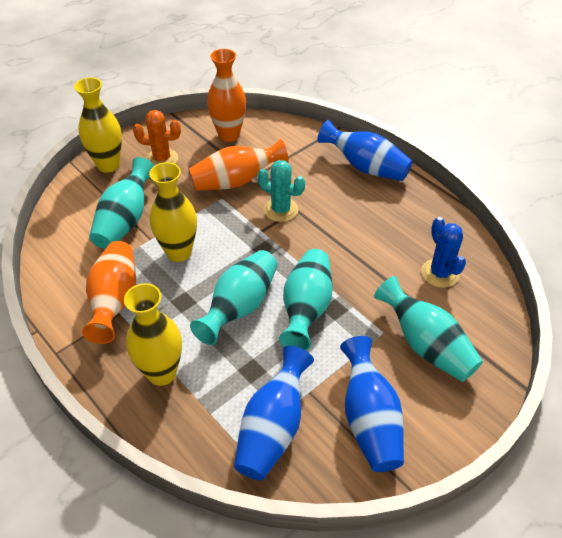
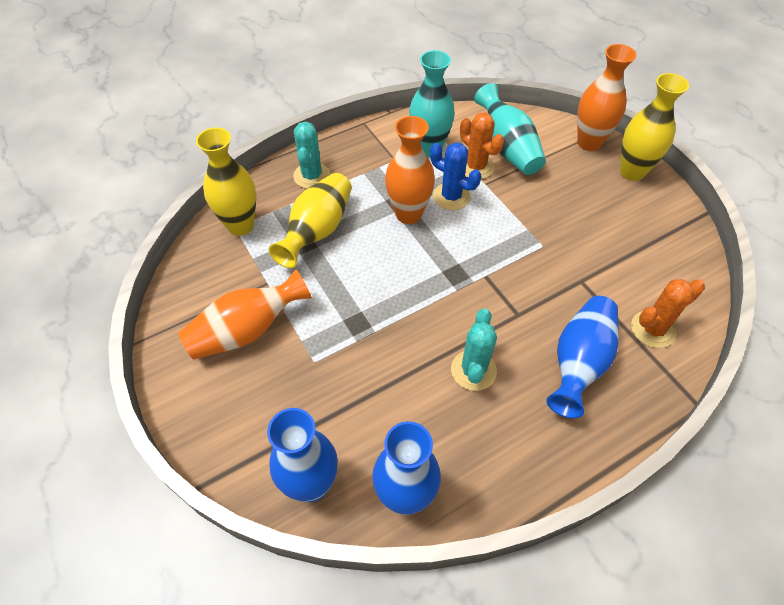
orange cactus: 1 -> 2
turquoise cactus: 1 -> 2
turquoise vase: 4 -> 2

